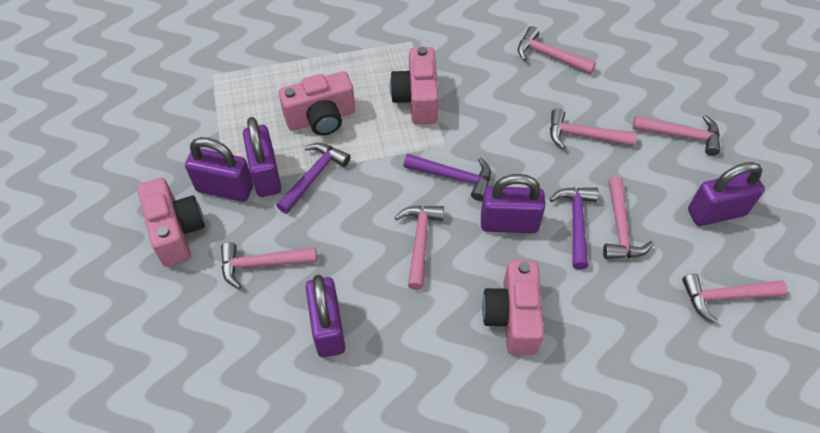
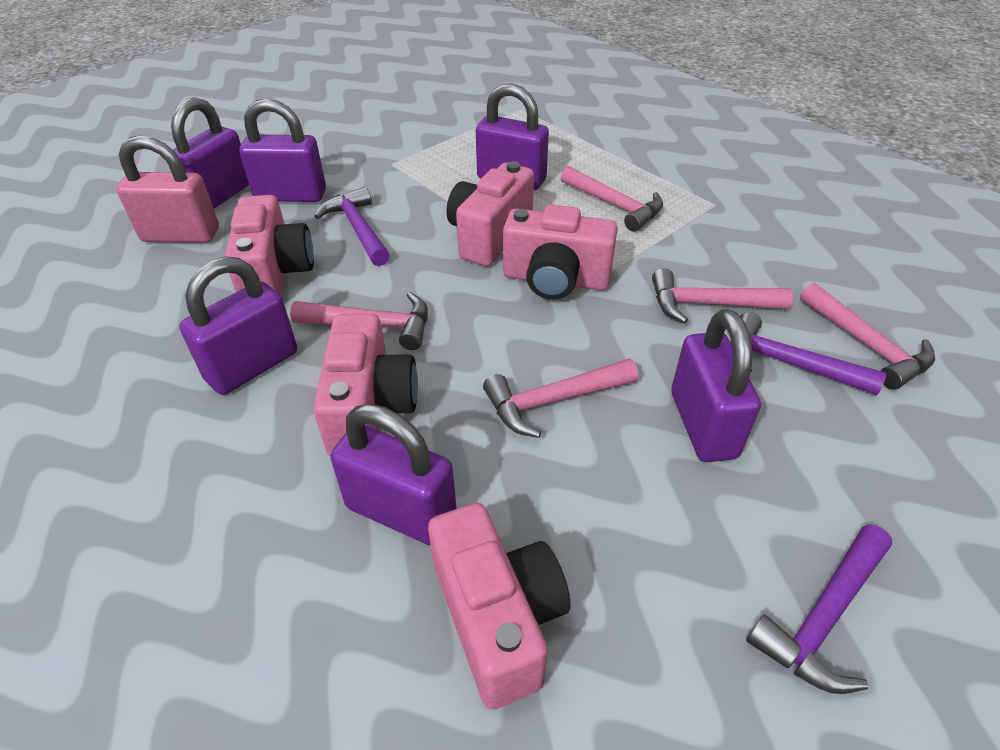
pink camera: 4 -> 5
pink hammer: 7 -> 5
pink padlock: 0 -> 1
purple padlock: 5 -> 6

